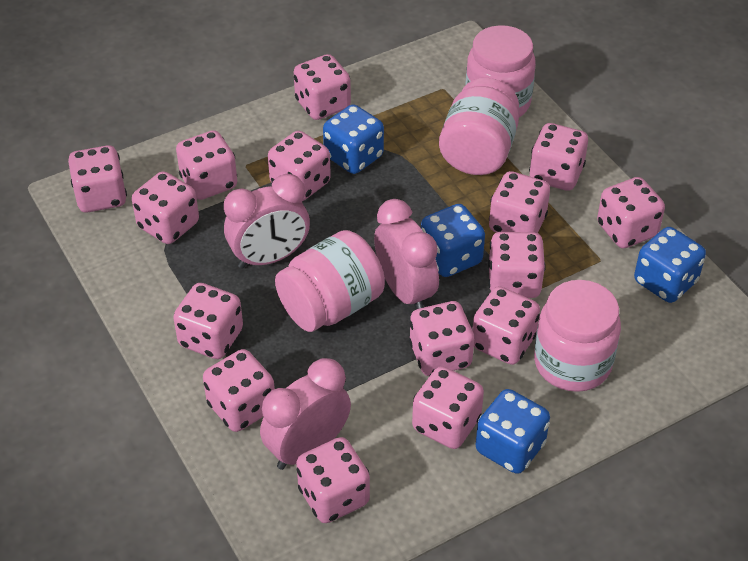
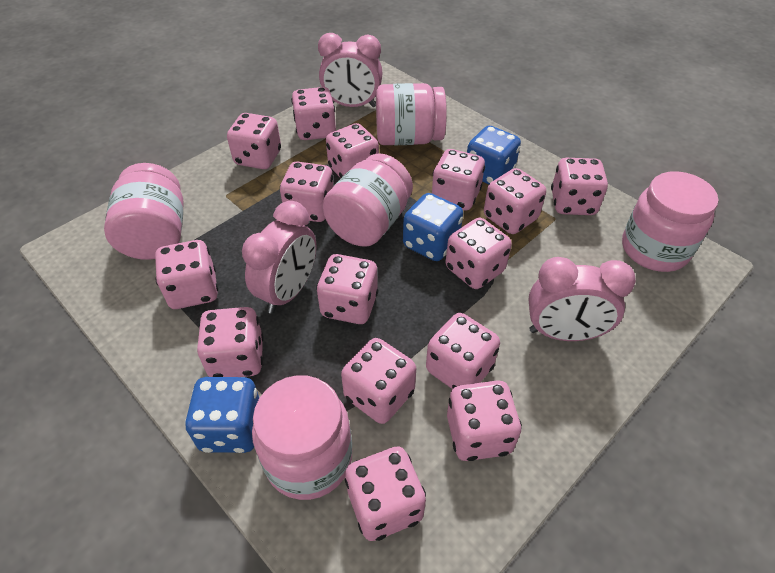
blue dice: 4 -> 3
pink jar: 4 -> 5

